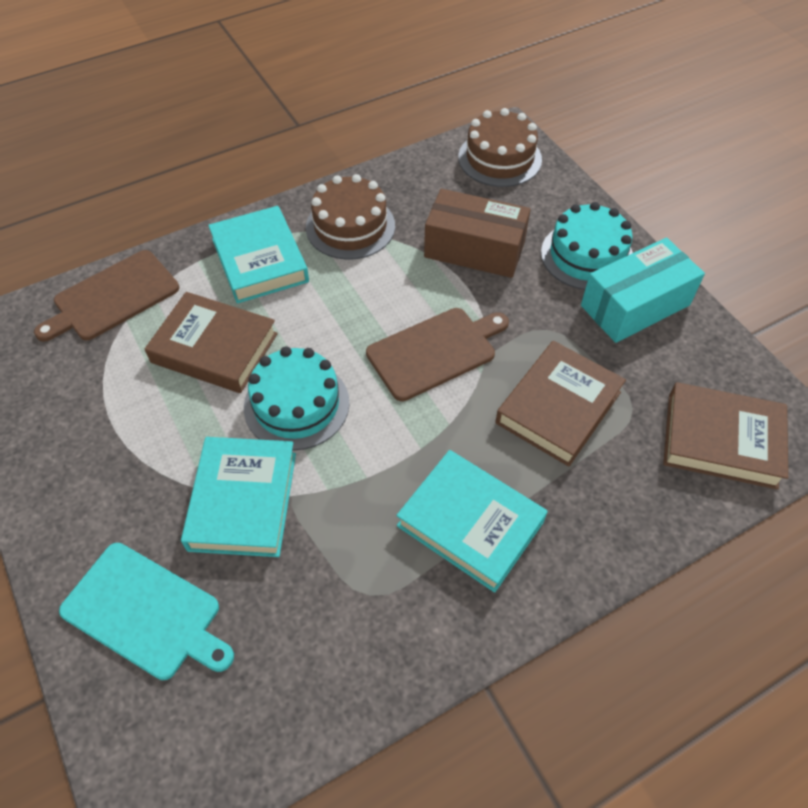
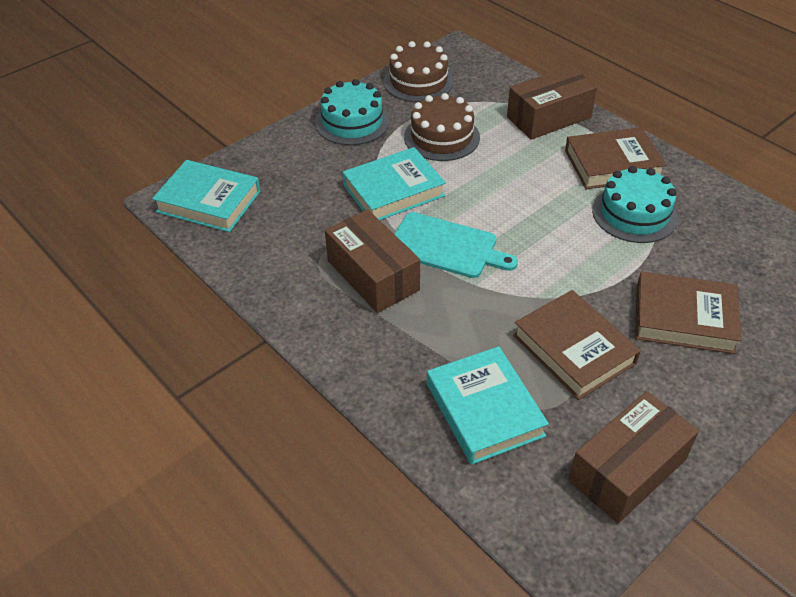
brown box: 1 -> 3
brown cutting board: 2 -> 0
turquoise box: 1 -> 0

